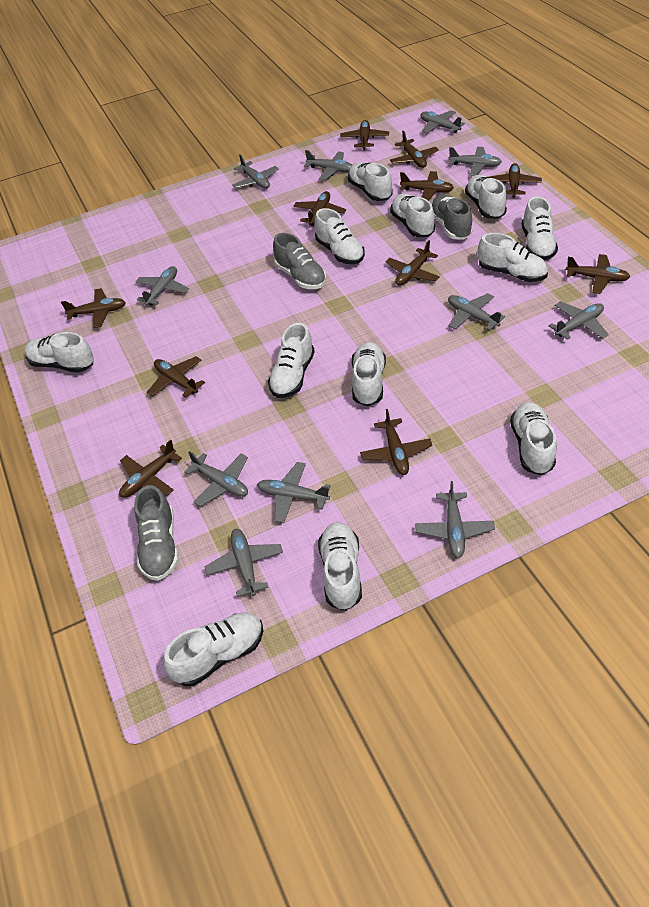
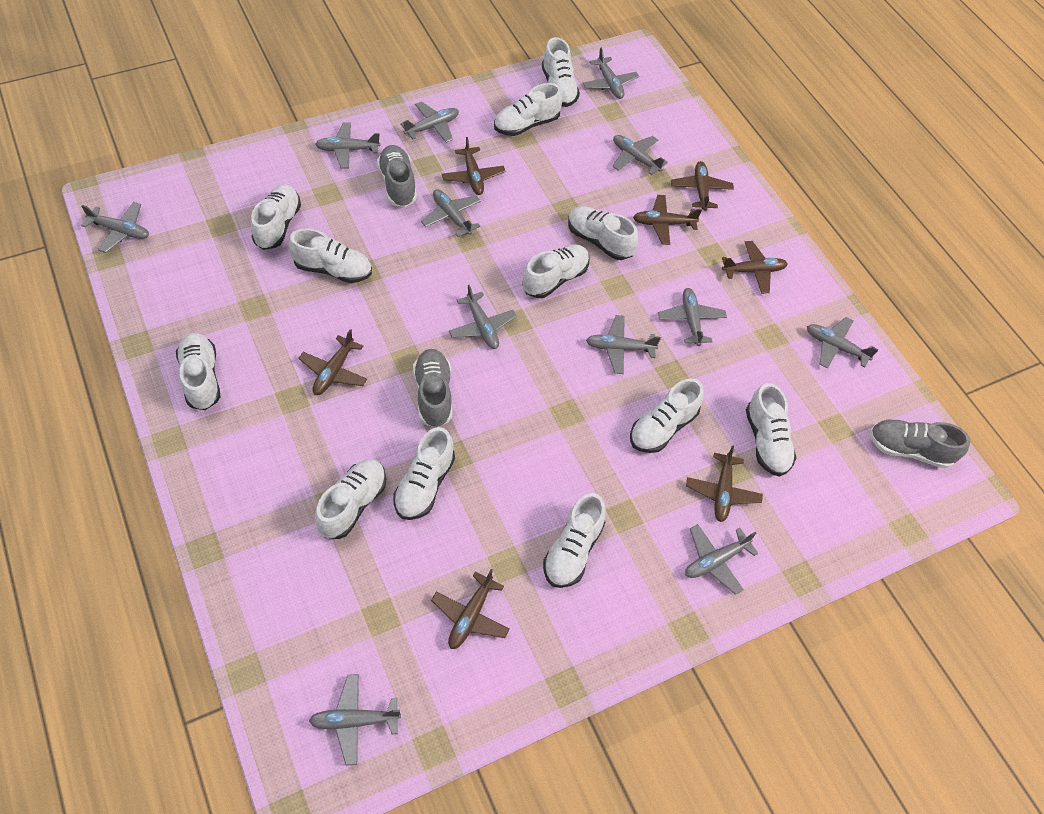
brown plane: 11 -> 7
grey plane: 11 -> 12

